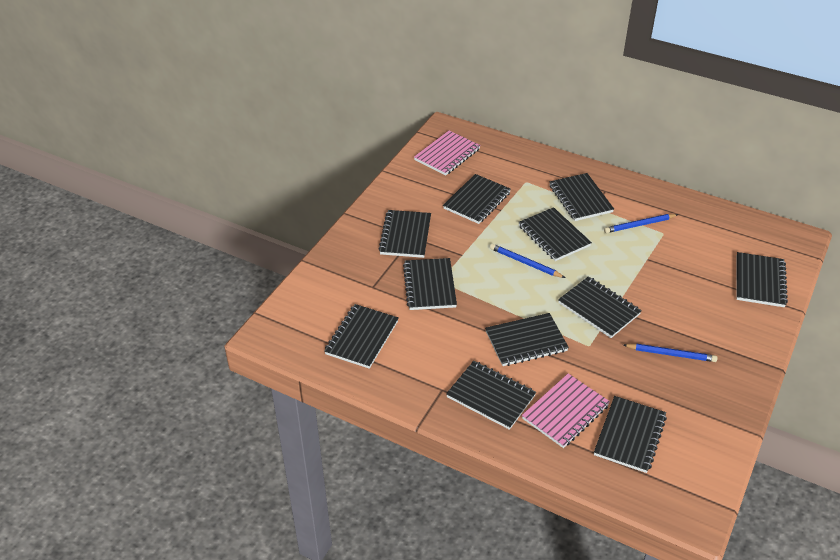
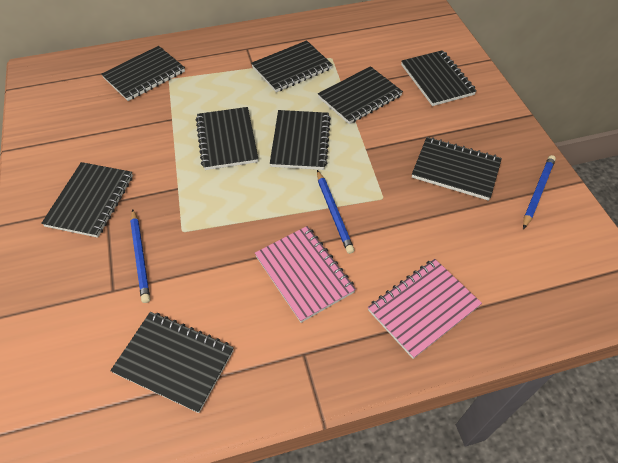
black notebook: 11 -> 9

